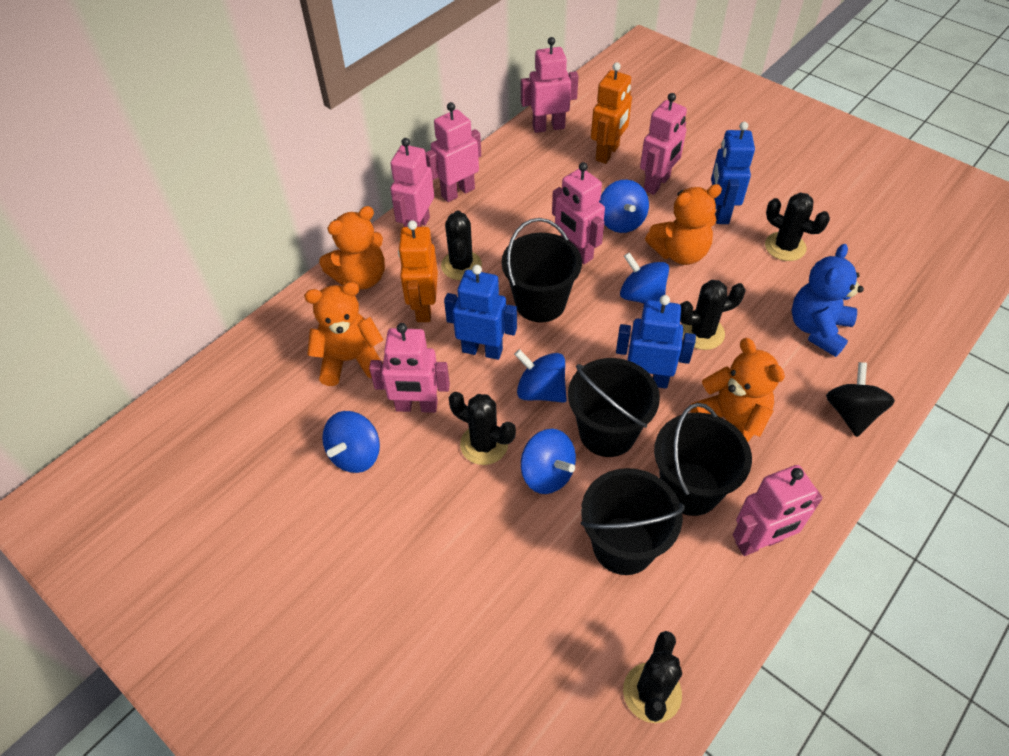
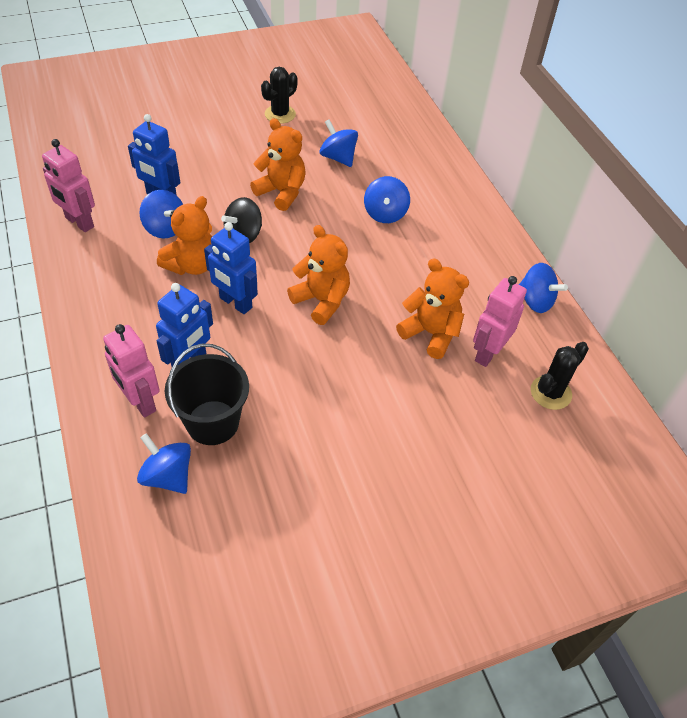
black bucket: 4 -> 1
black cactus: 5 -> 2
blue teddy bear: 1 -> 0
orange robot: 2 -> 0
pink robot: 7 -> 3

